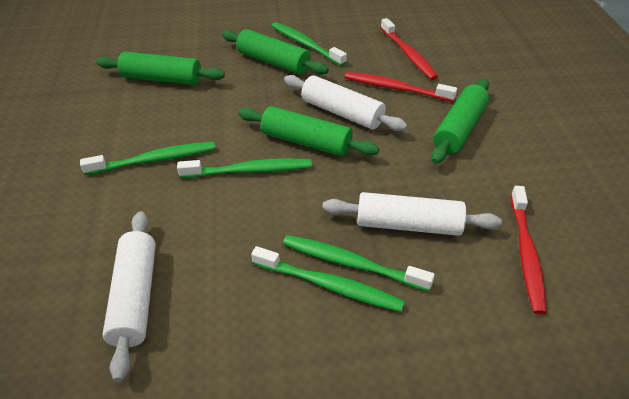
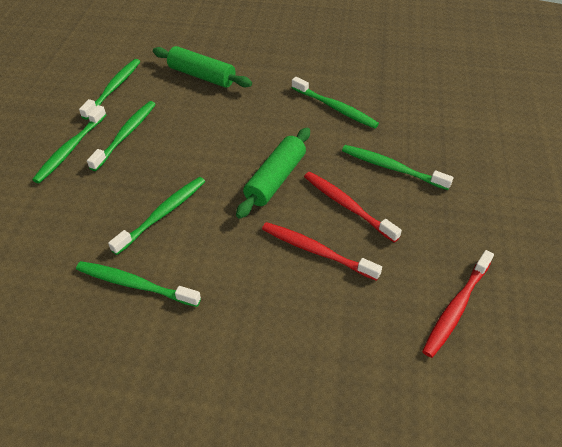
green rolling pin: 4 -> 2
green toothbrush: 5 -> 7
white rolling pin: 3 -> 0

